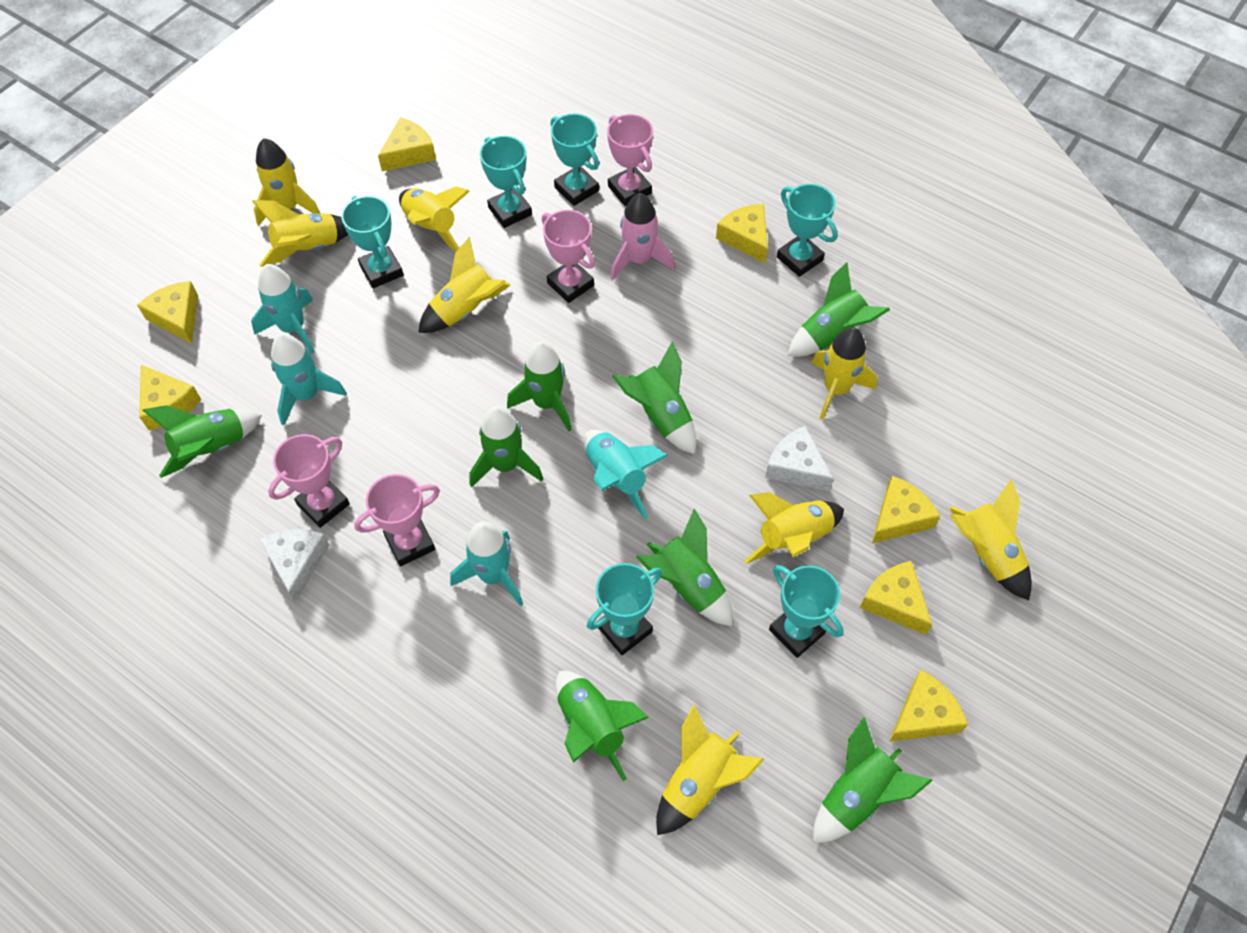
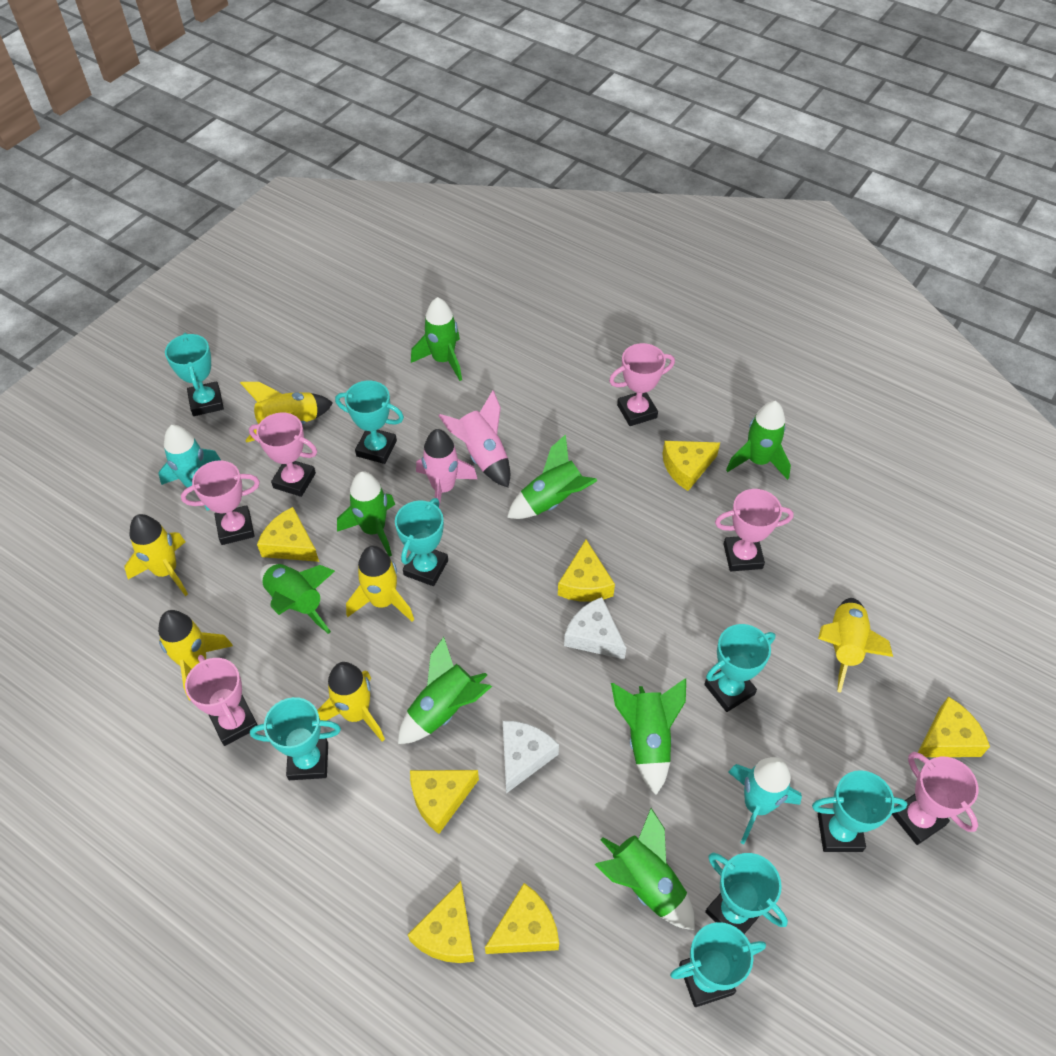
pink rocket: 1 -> 2
pink trophy: 4 -> 6
turquoise rocket: 4 -> 2
turquoise trophy: 6 -> 8
yellow rocket: 8 -> 6

